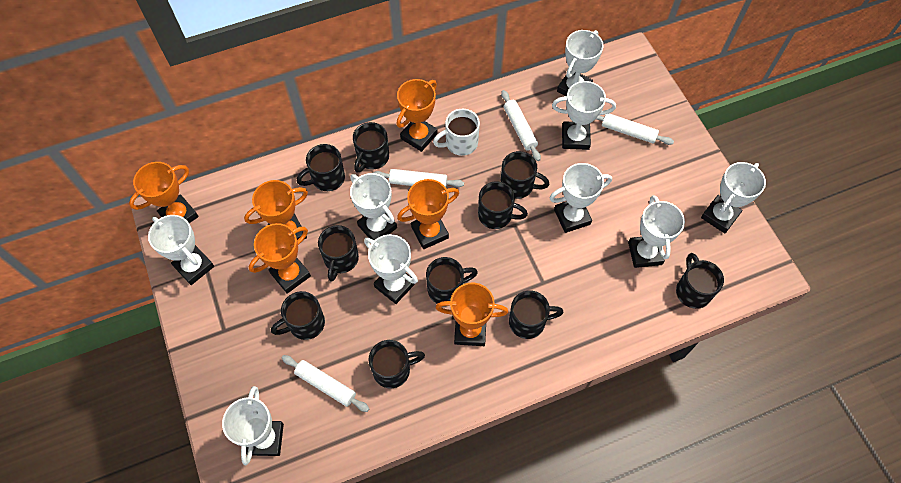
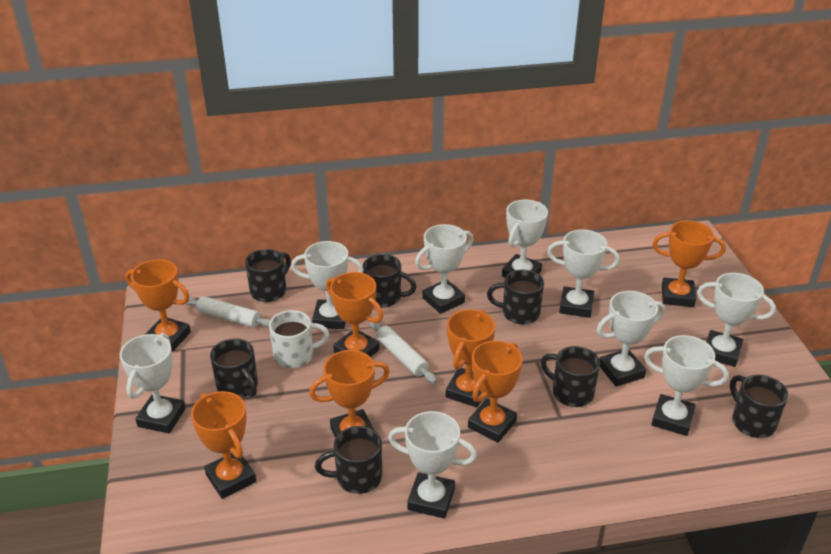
black mug: 10 -> 7
orange trophy: 6 -> 7
white rolling pin: 4 -> 2

